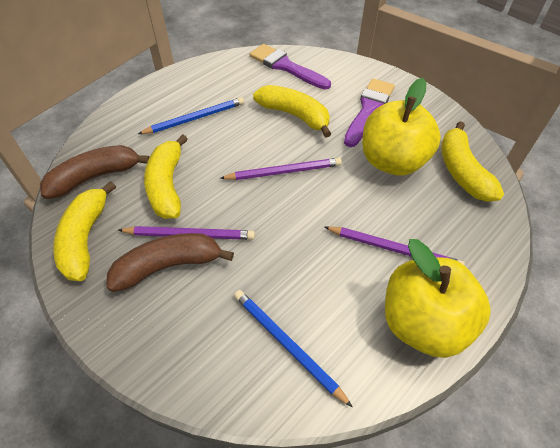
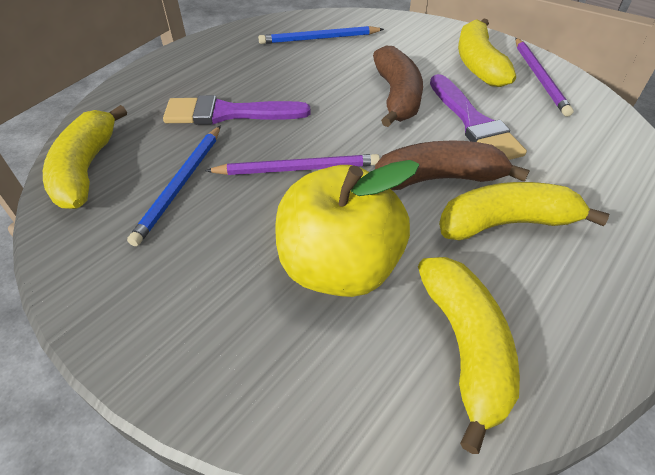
purple pencil: 3 -> 2
yellow apple: 2 -> 1

